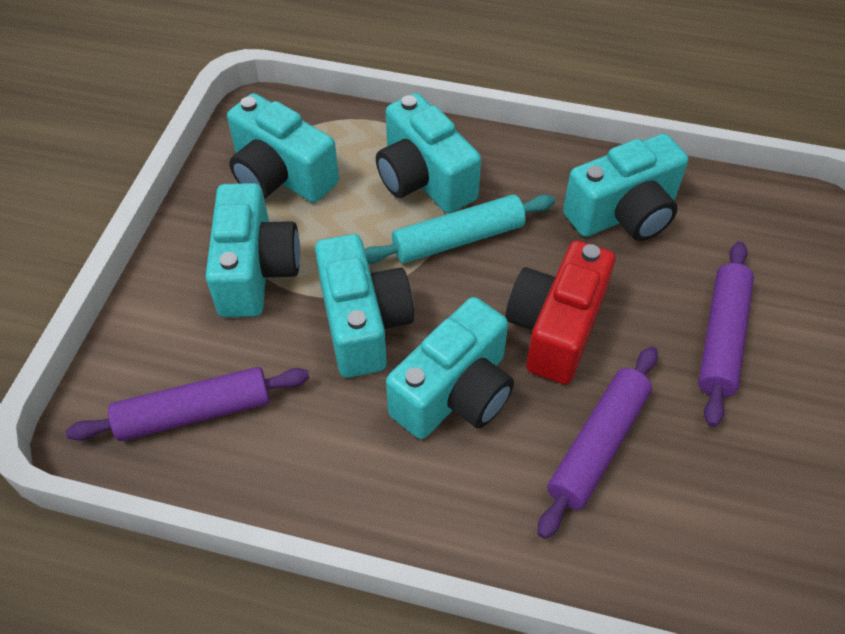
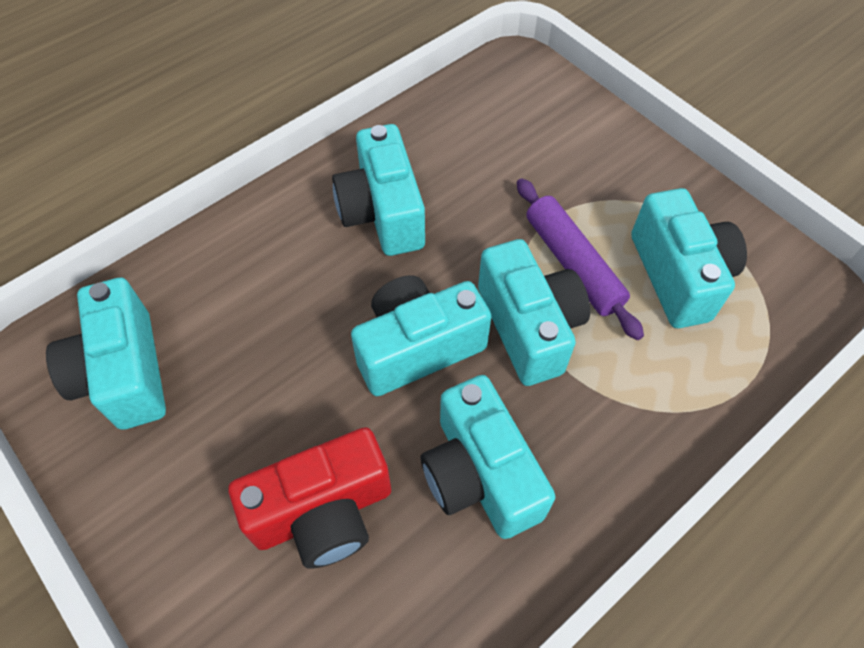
purple rolling pin: 3 -> 1
turquoise rolling pin: 1 -> 0

